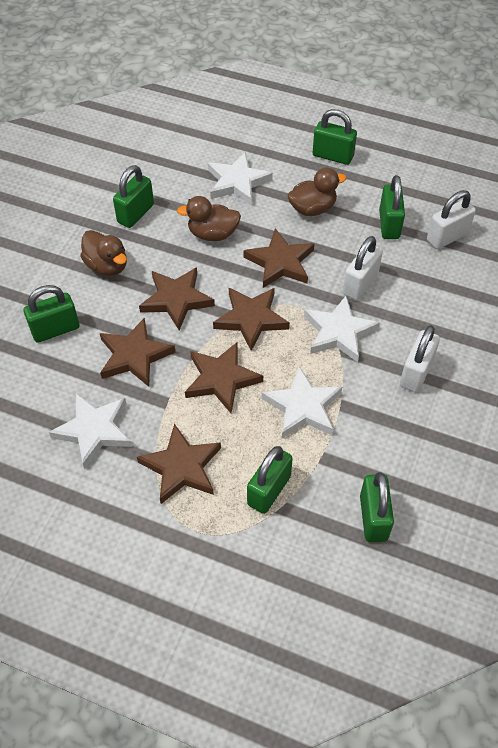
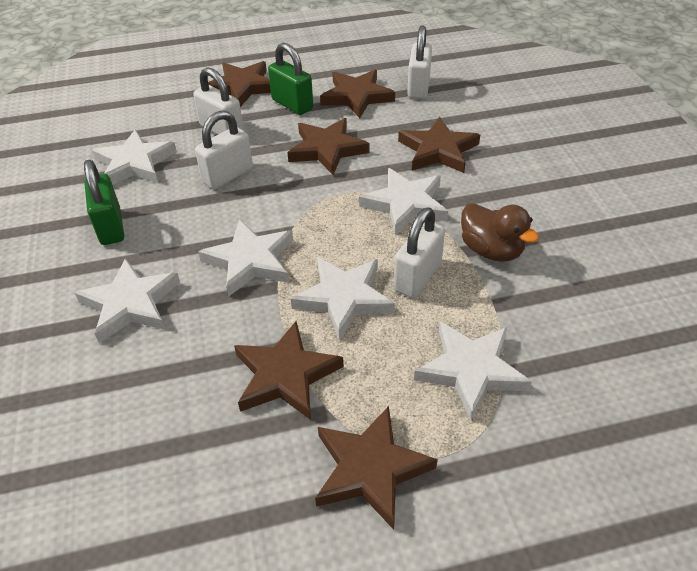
brown duck: 3 -> 1
green padlock: 6 -> 2
white padlock: 3 -> 4
white star: 4 -> 6

